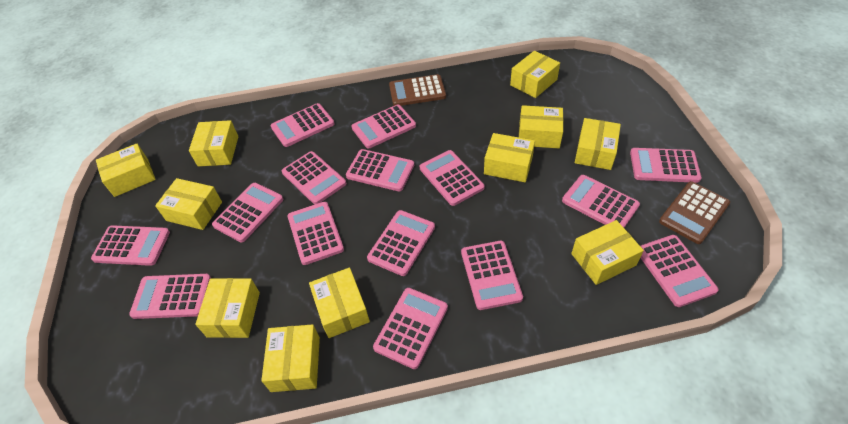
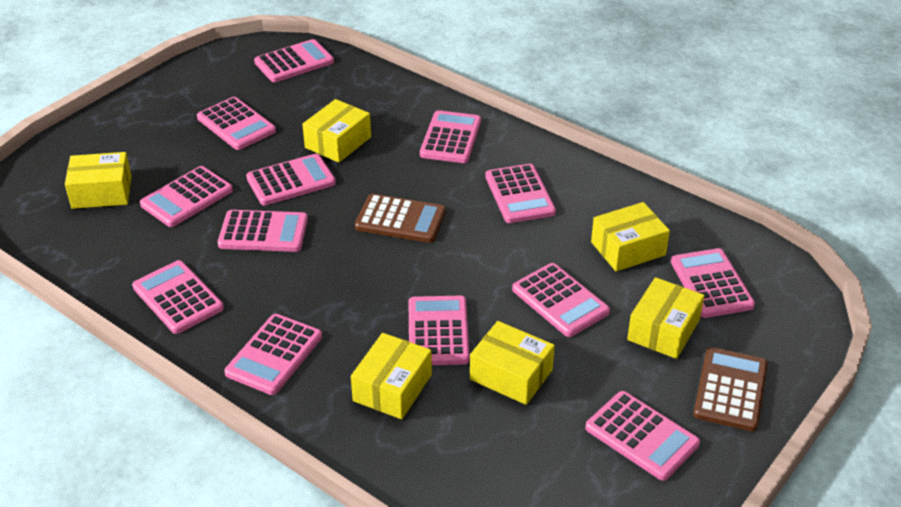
pink calculator: 15 -> 13
yellow box: 11 -> 6

